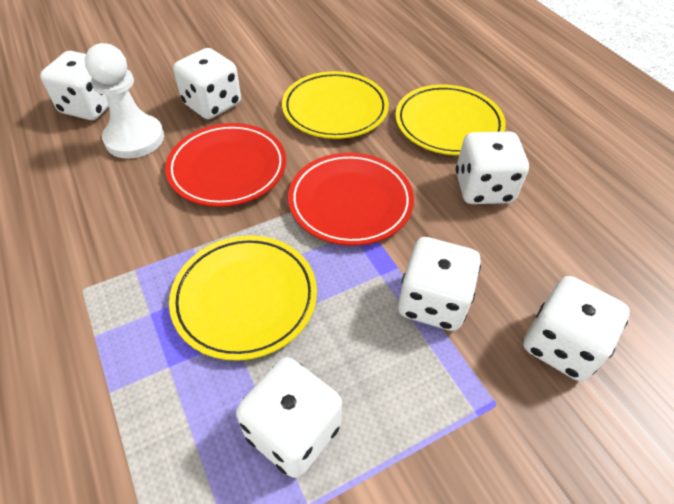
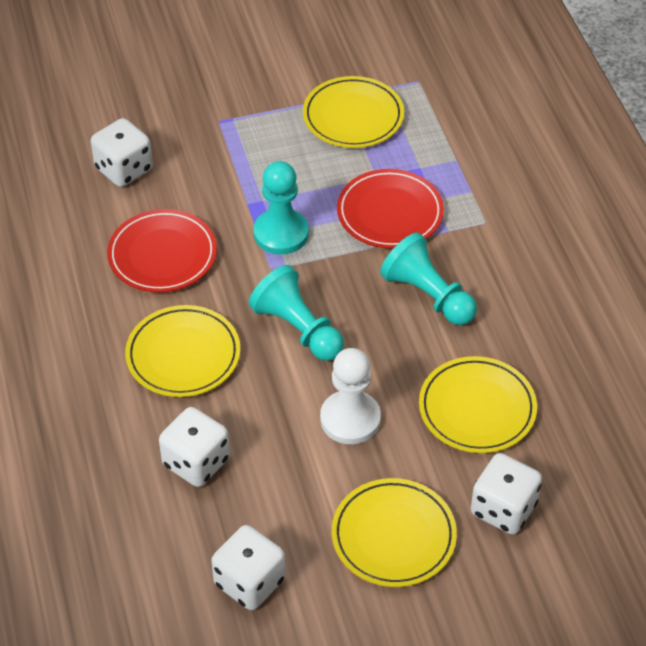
turquoise pawn: 0 -> 3
white dice: 6 -> 4
yellow plate: 3 -> 4

